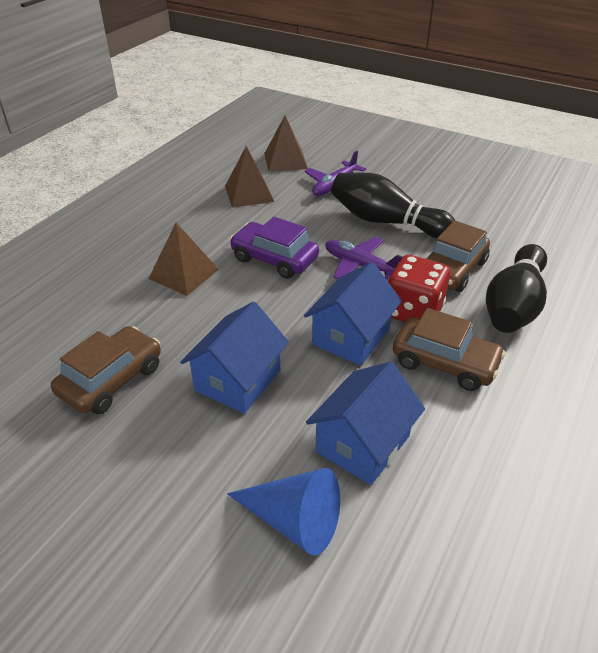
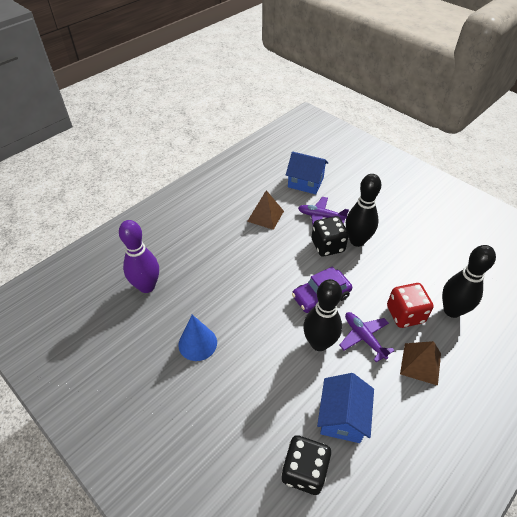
black bowling pin: 2 -> 3
black dice: 0 -> 2
blue house: 3 -> 2
brown car: 3 -> 0
brown pyramid: 3 -> 2
purple bowling pin: 0 -> 1

